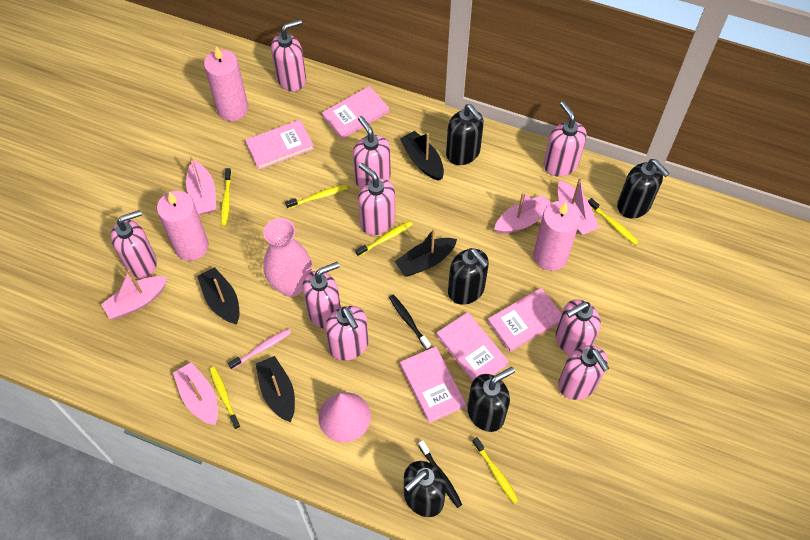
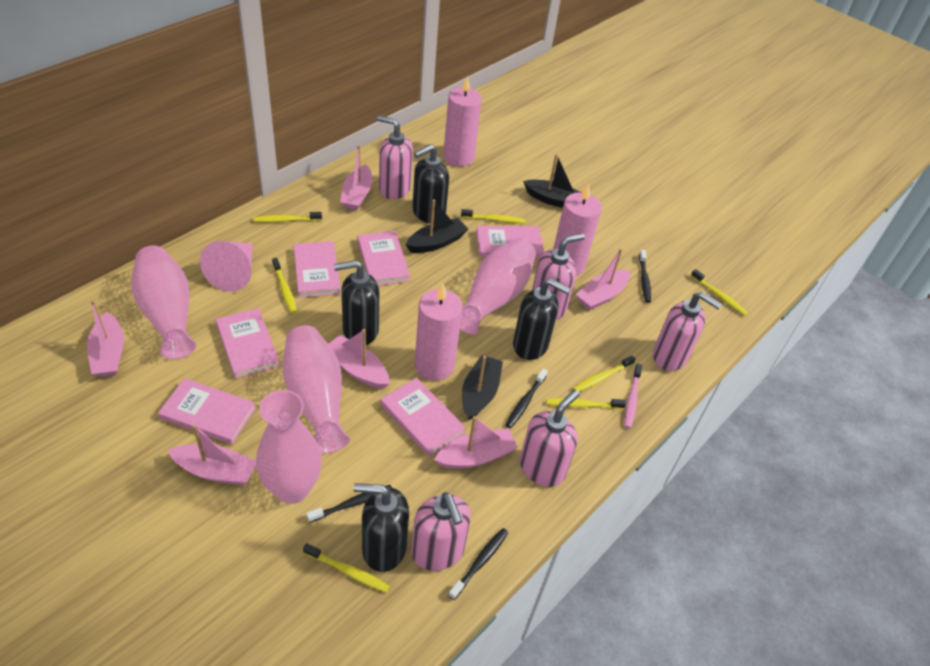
black boat: 4 -> 3
black soap dispenser: 5 -> 4
black toothbrush: 2 -> 4
pink boat: 5 -> 6
pink book: 5 -> 6
pink soap dispenser: 9 -> 5
pink vase: 1 -> 4
yellow toothbrush: 6 -> 7

